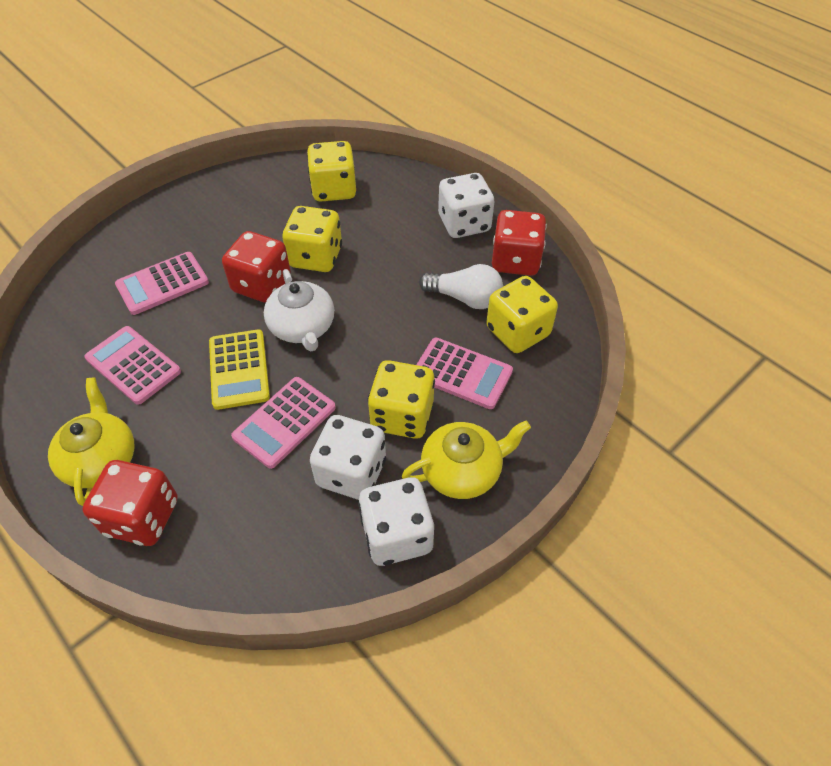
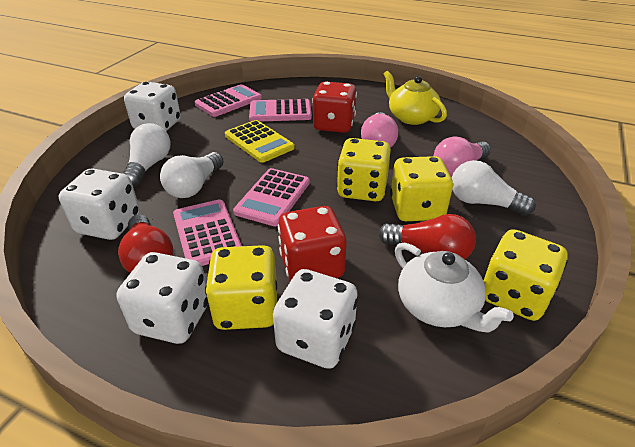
pink light bulb: 0 -> 2
red dice: 3 -> 2
red light bulb: 0 -> 2
white dice: 3 -> 4
white light bulb: 1 -> 3
yellow teapot: 2 -> 1

